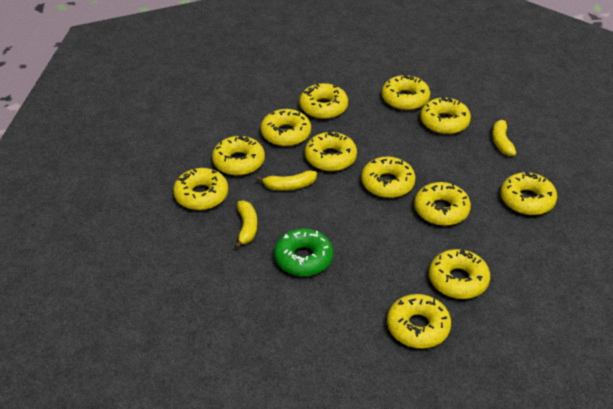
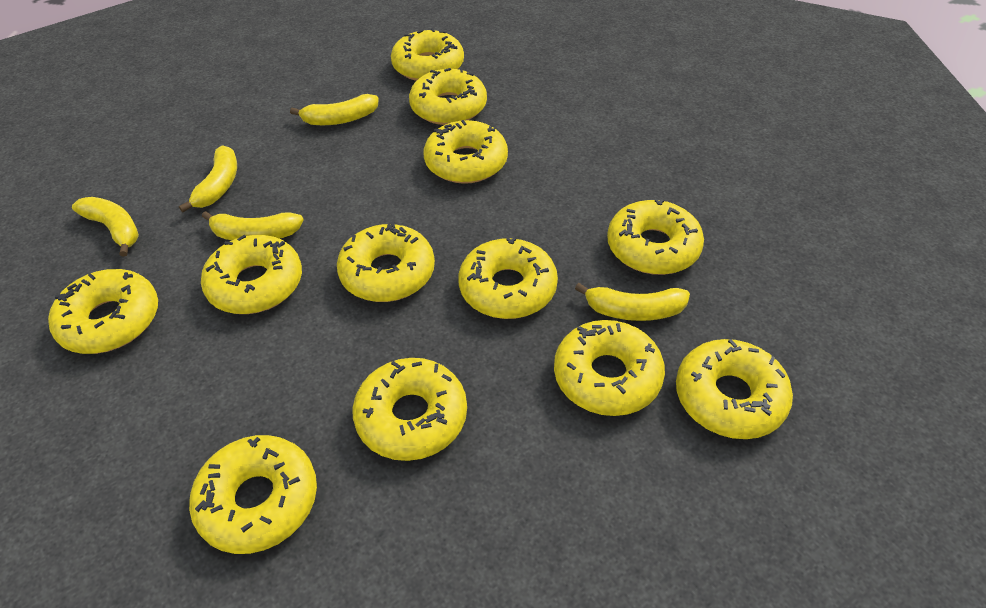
green donut: 1 -> 0
yellow banana: 3 -> 5

